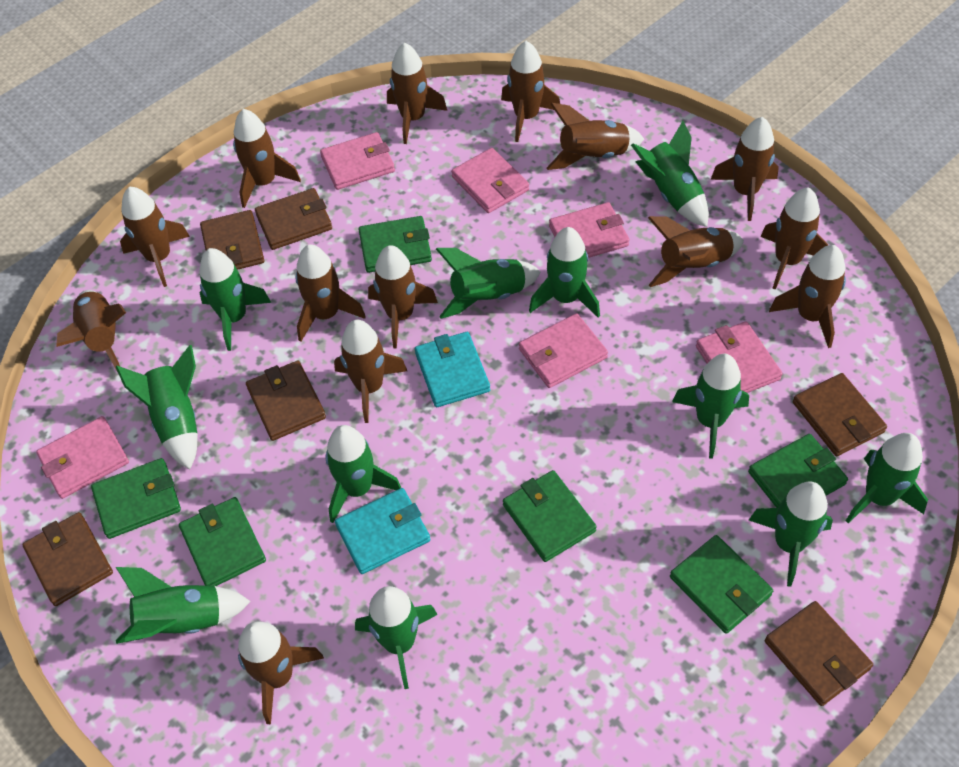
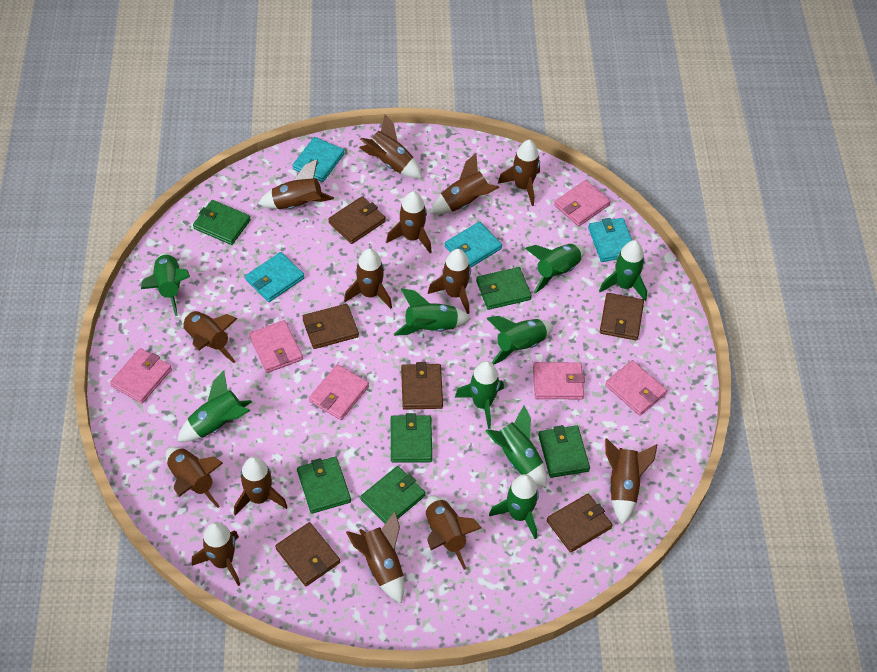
green rocket: 11 -> 9
turquoise wallet: 2 -> 4

